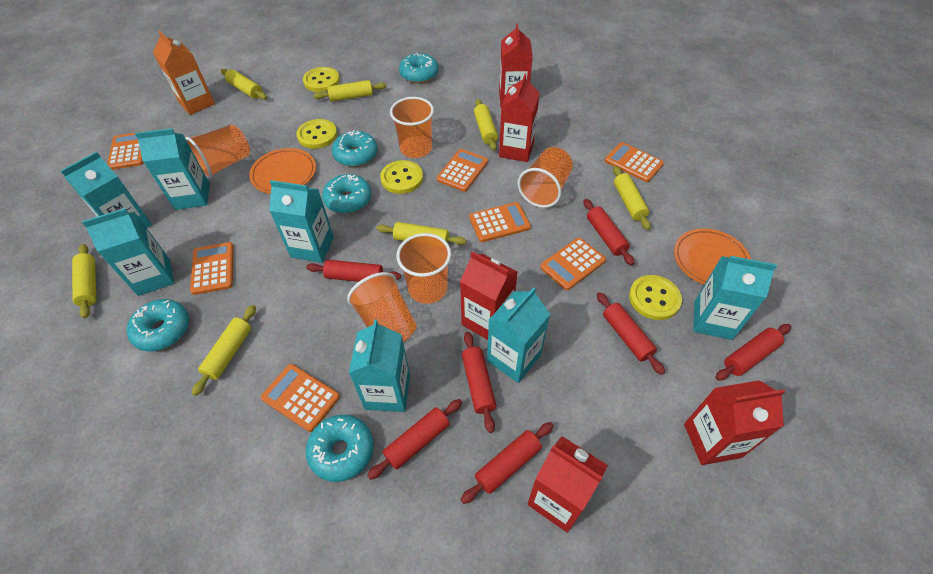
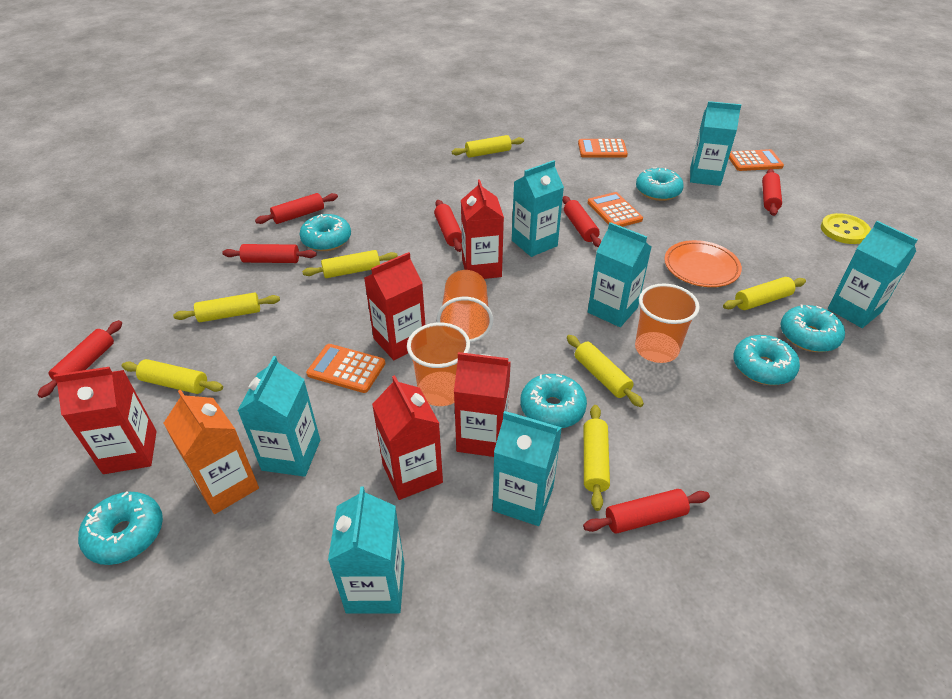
orange calculator: 7 -> 4
orange cup: 5 -> 3
orange plate: 2 -> 1
turquoise donut: 5 -> 6
yellow button: 4 -> 1

